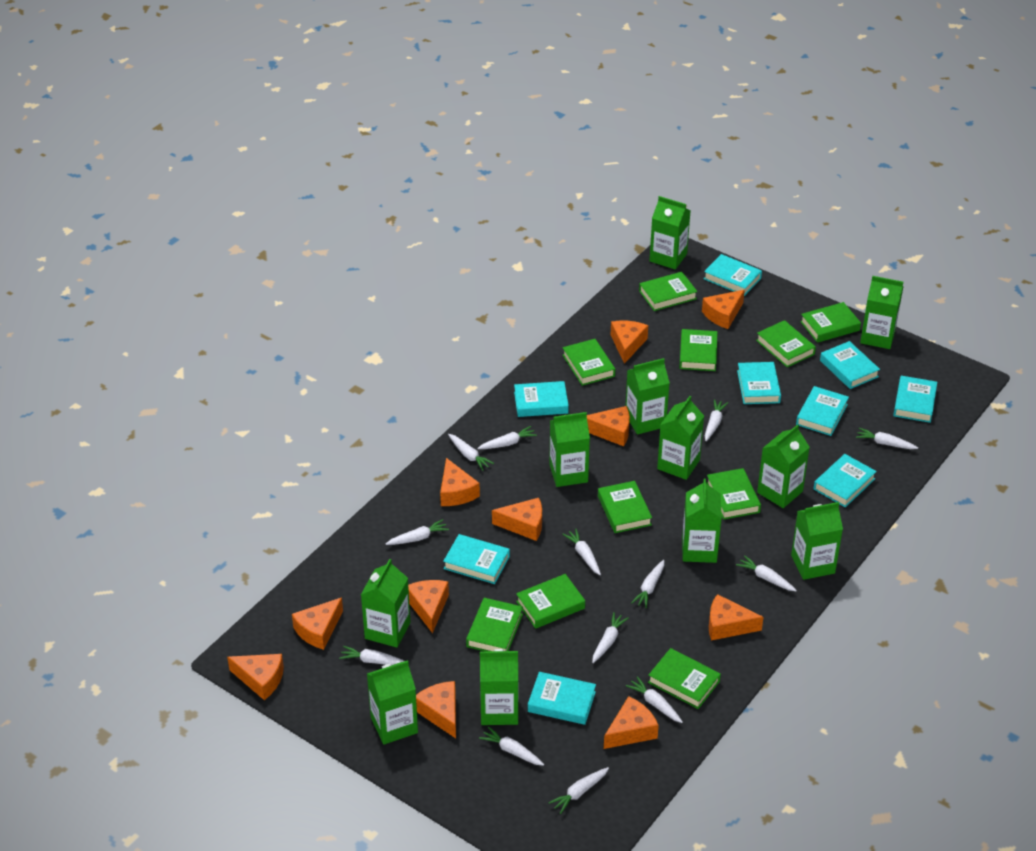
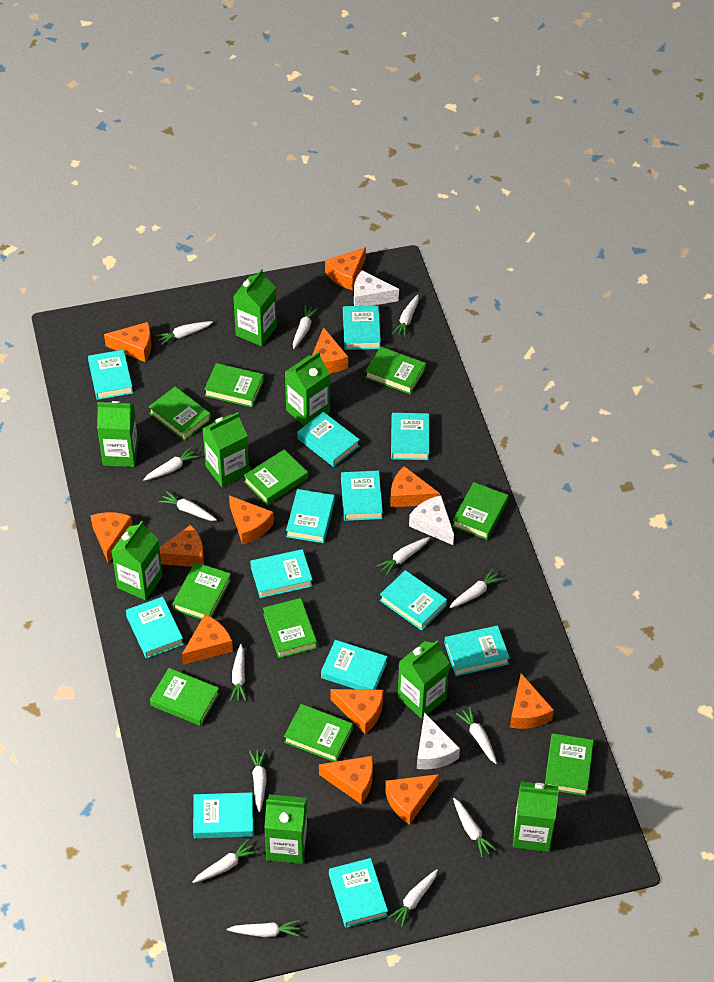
green carton: 11 -> 8
orange cheese: 11 -> 12
turquoise book: 9 -> 13
white carrot: 13 -> 14
white cheese: 0 -> 3

